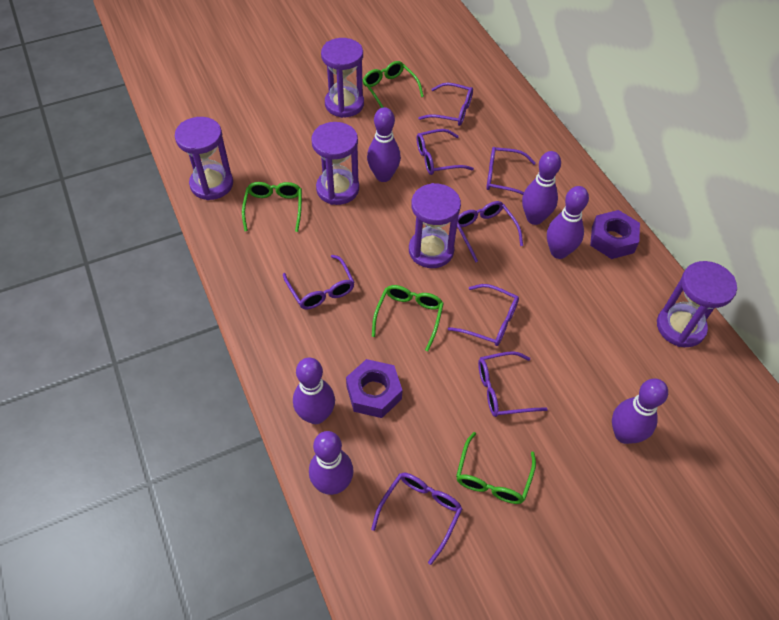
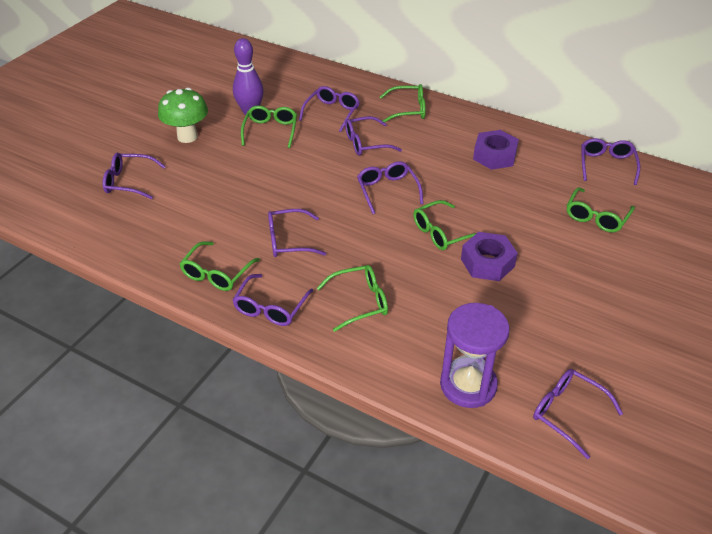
green glasses: 4 -> 6
green mushroom: 0 -> 1
purple bowling pin: 6 -> 1
purple hourglass: 5 -> 1

